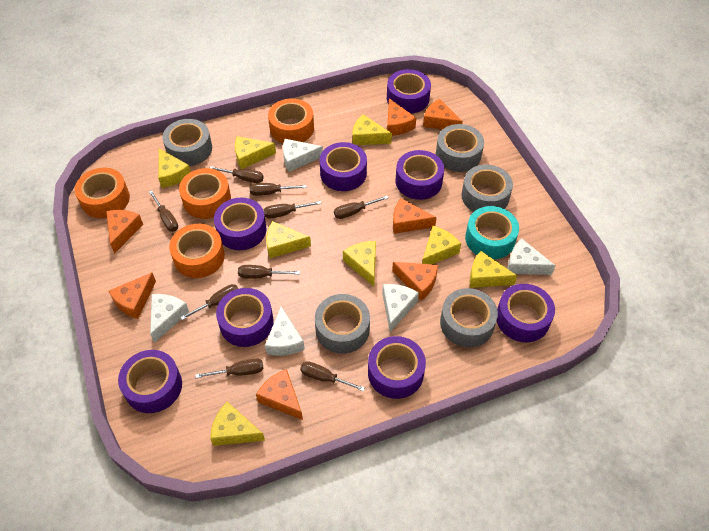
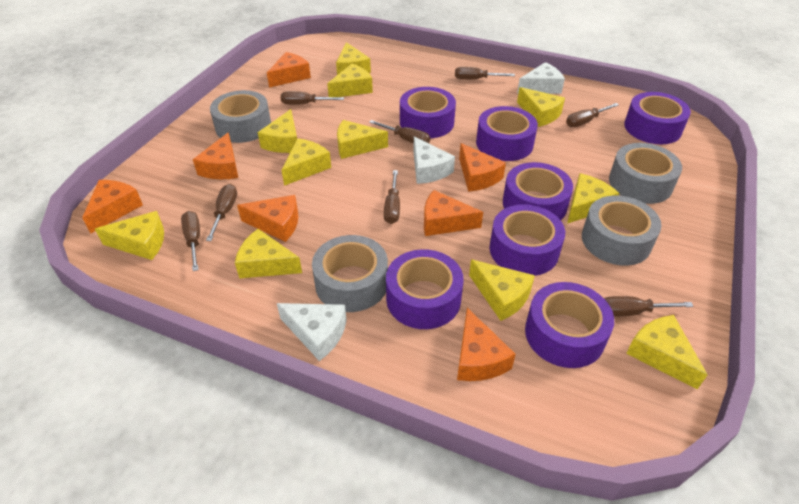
brown screwdriver: 9 -> 8
grey tape: 5 -> 4
orange tape: 4 -> 0
purple tape: 8 -> 7
turquoise tape: 1 -> 0
white cheese: 5 -> 3
yellow cheese: 8 -> 11

